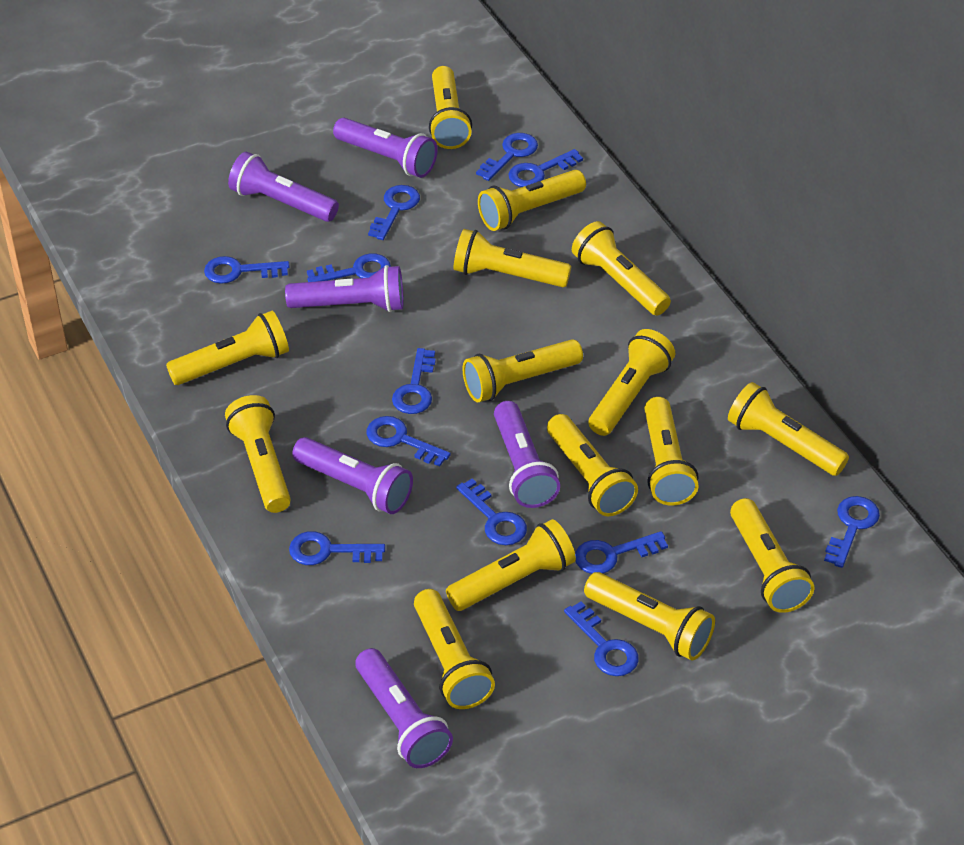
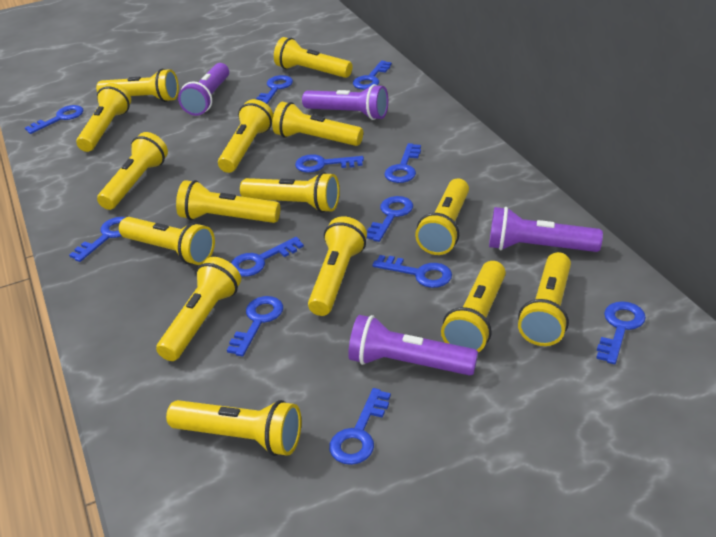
purple flashlight: 6 -> 4

